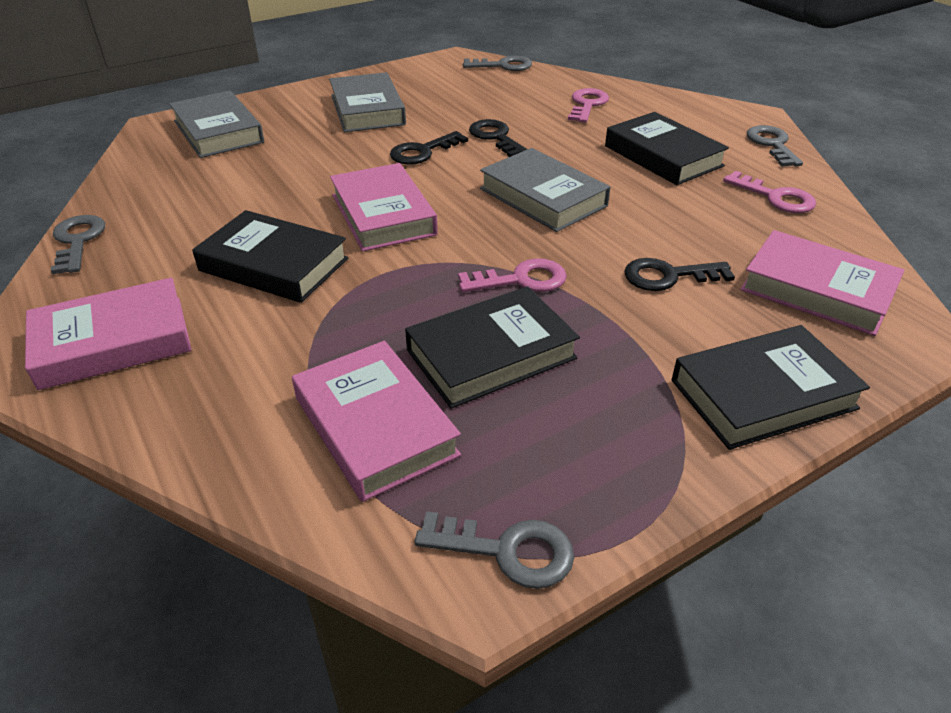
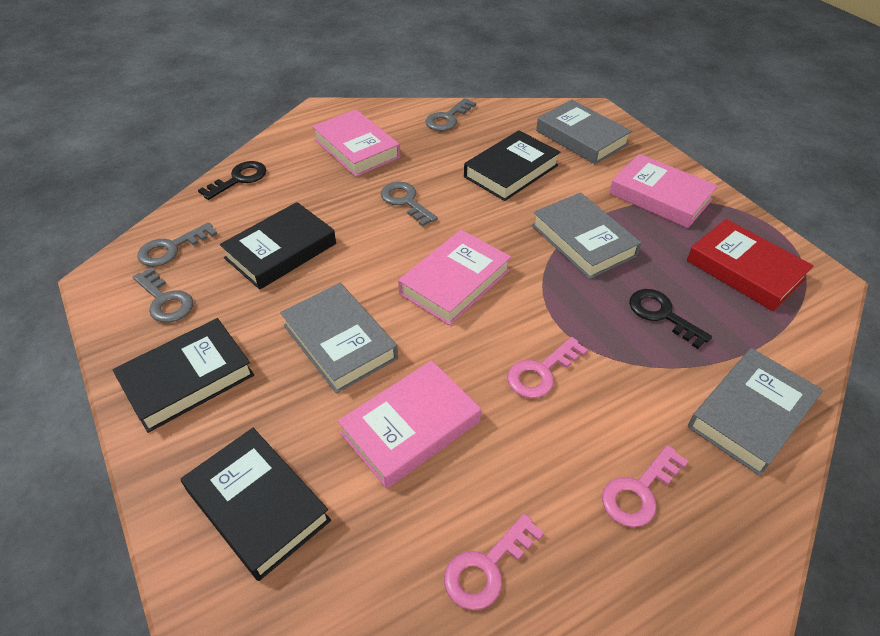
black key: 3 -> 2
grey book: 3 -> 4
red book: 0 -> 1

